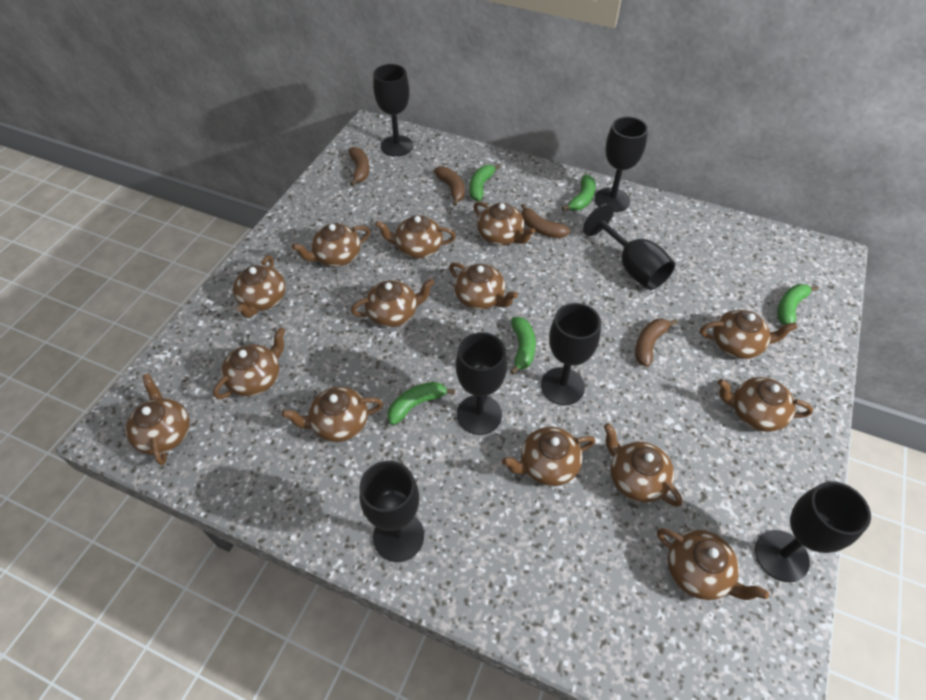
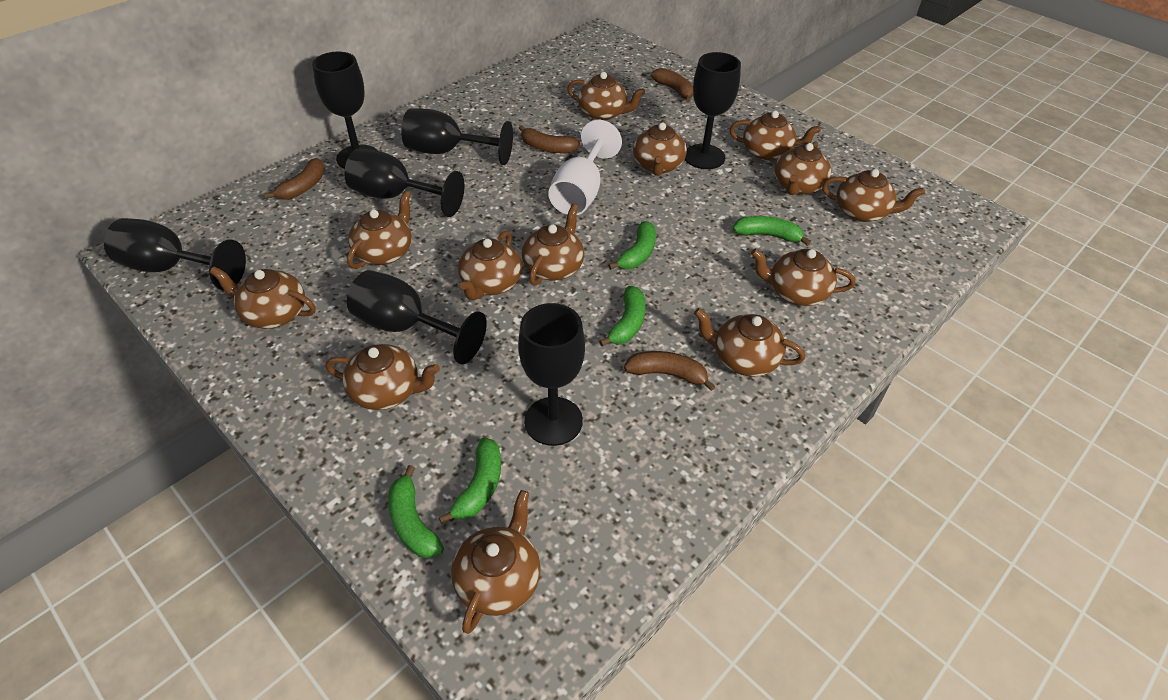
brown teapot: 14 -> 13
white goblet: 0 -> 1

